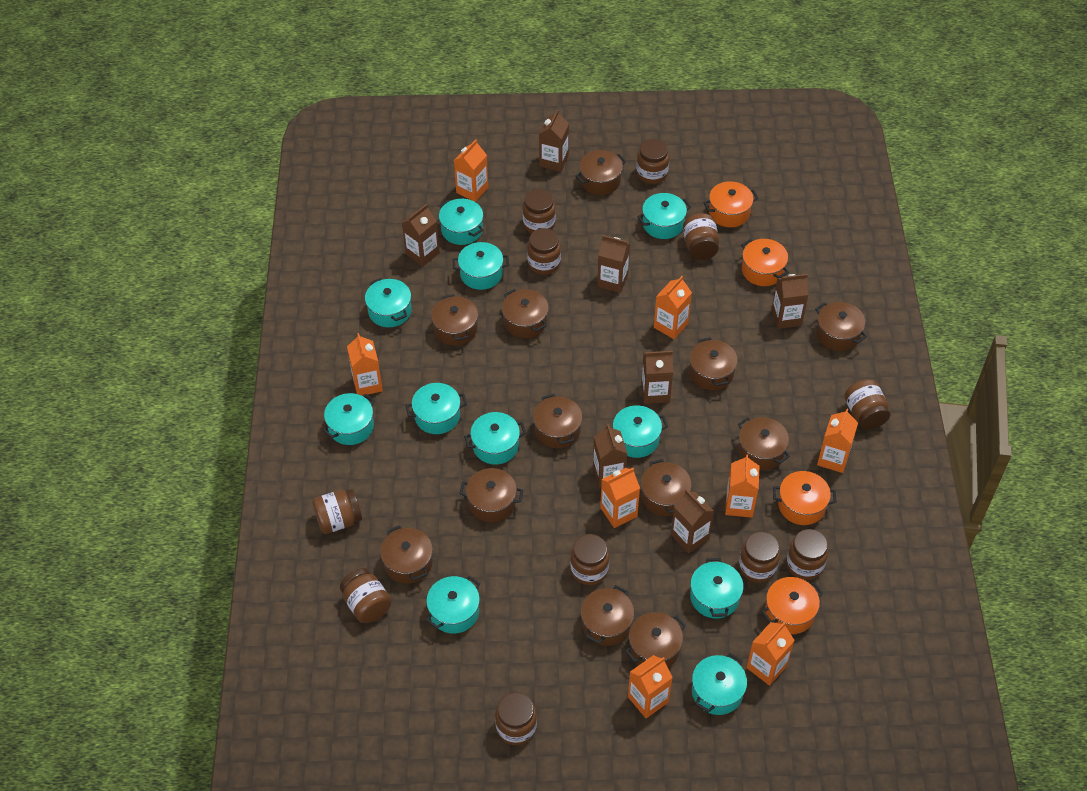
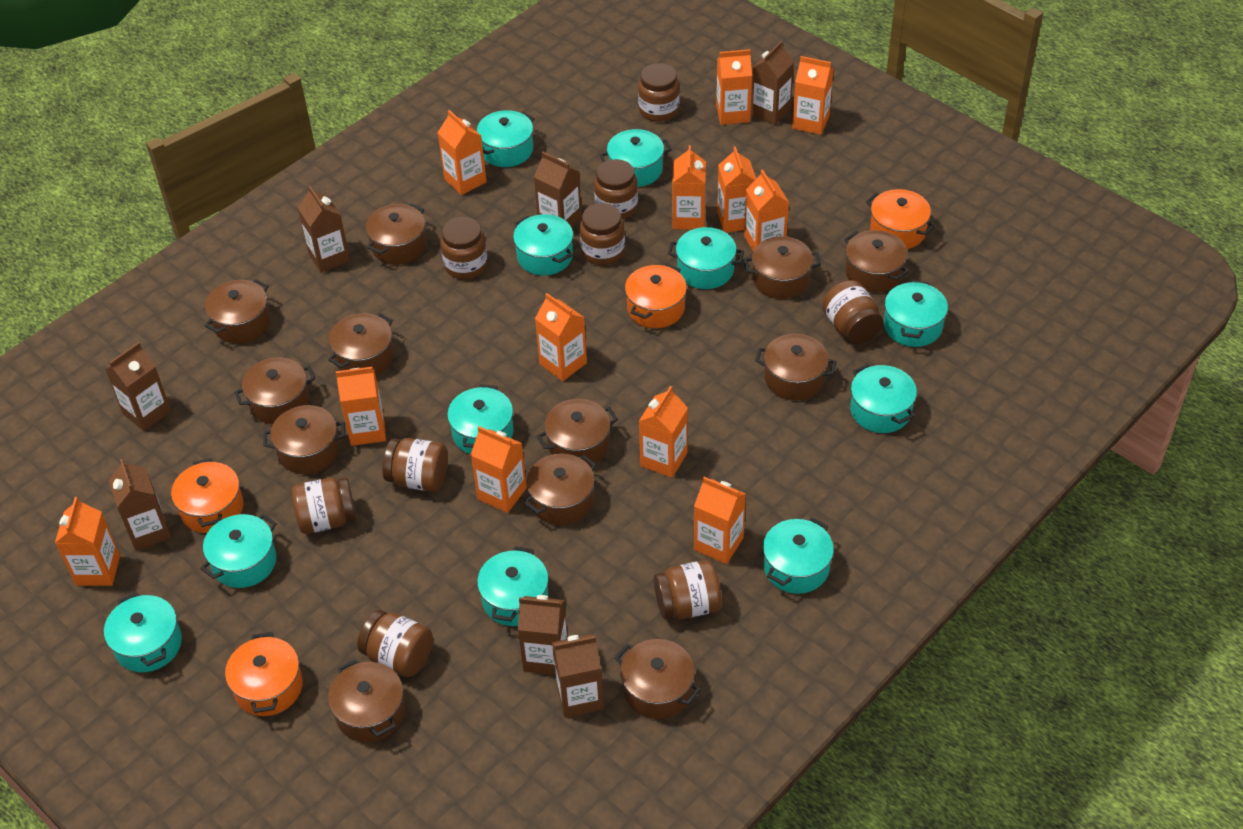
brown jar: 11 -> 9
orange carton: 8 -> 12

